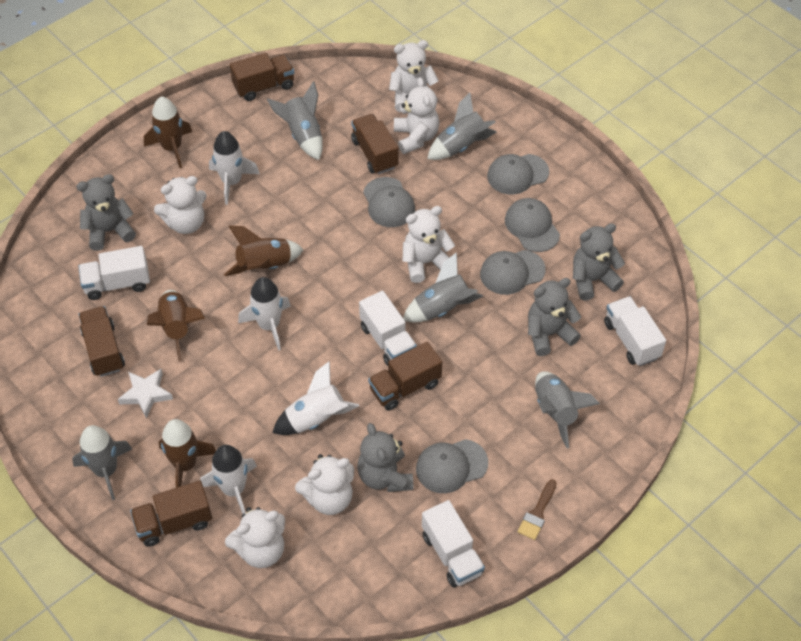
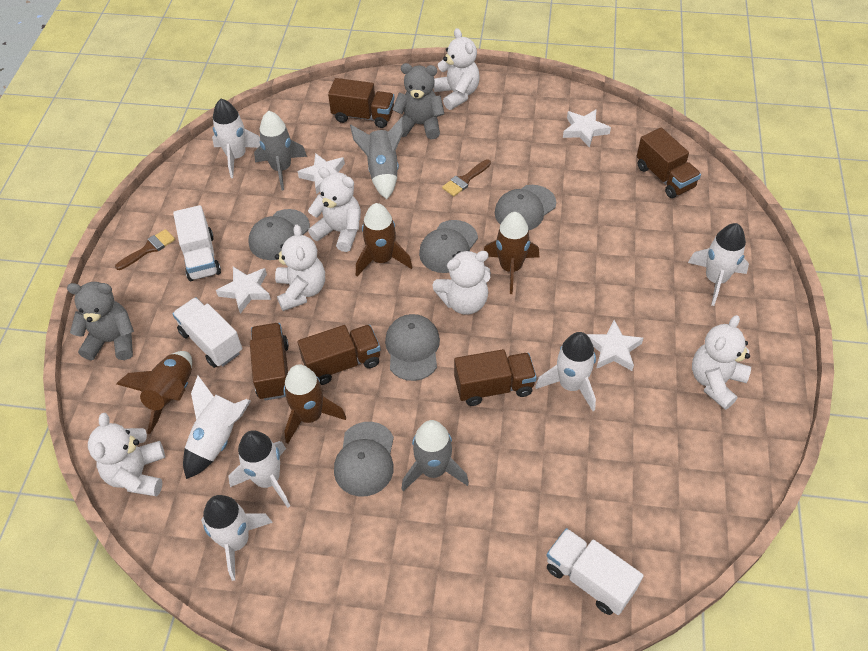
brown brush: 1 -> 2
grey rocket: 5 -> 3
grey teddy bear: 4 -> 2
white rocket: 4 -> 6
white star: 1 -> 4
white truck: 4 -> 3

